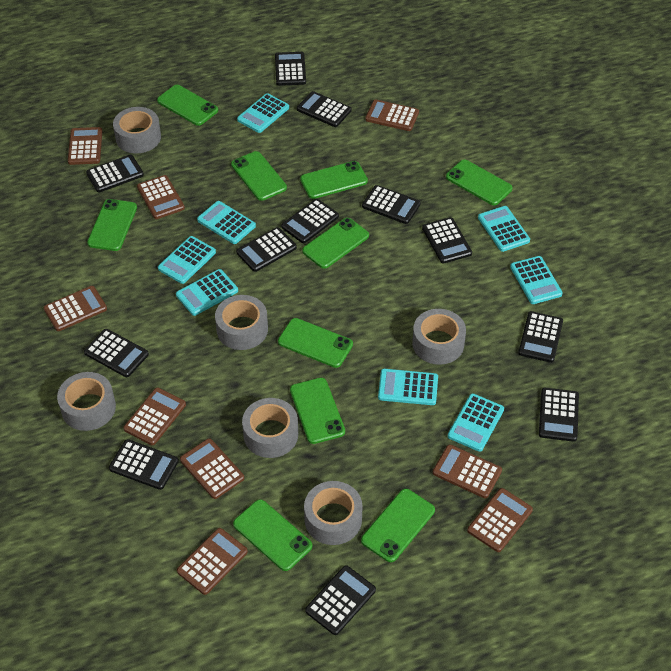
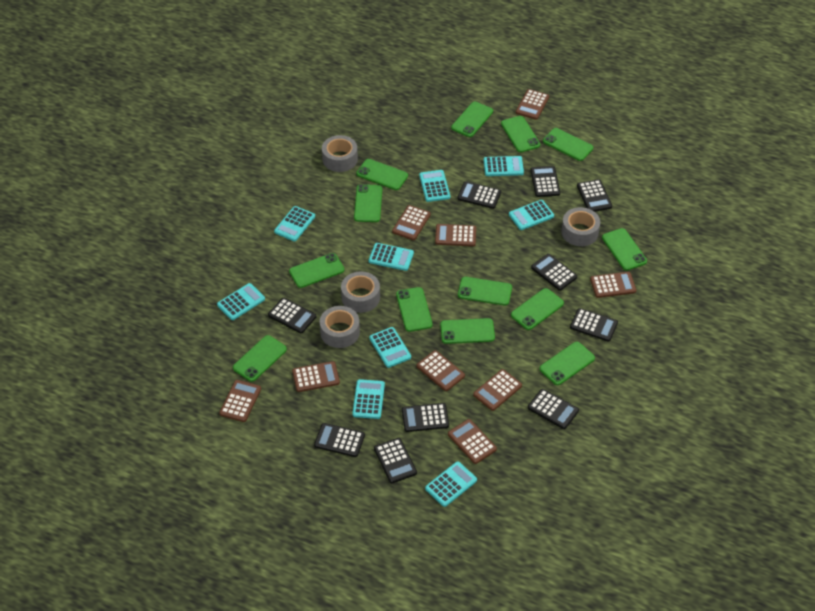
black calculator: 12 -> 10
green phone: 10 -> 13
grey tape: 6 -> 4
turquoise calculator: 8 -> 9

